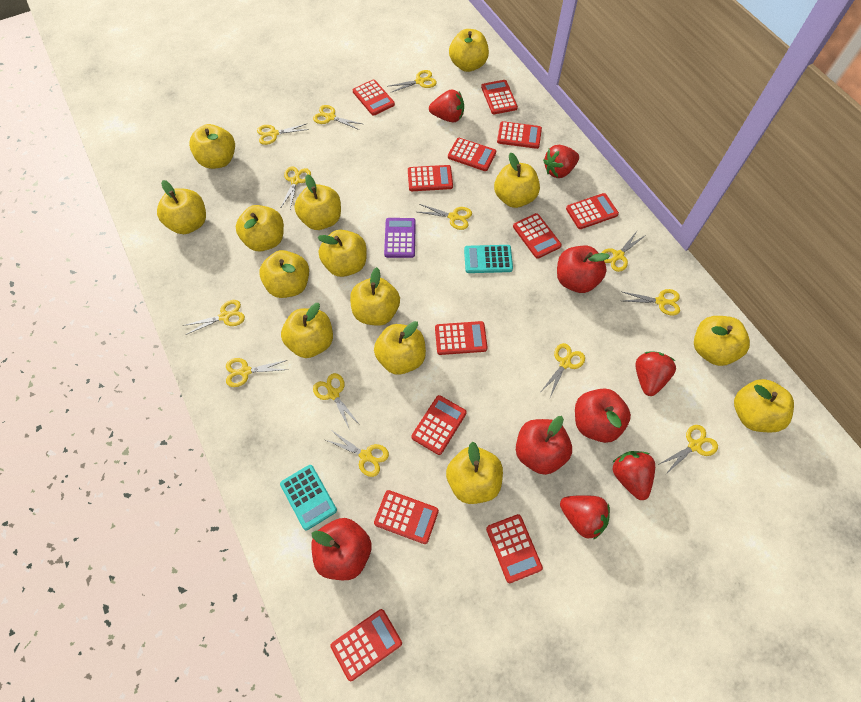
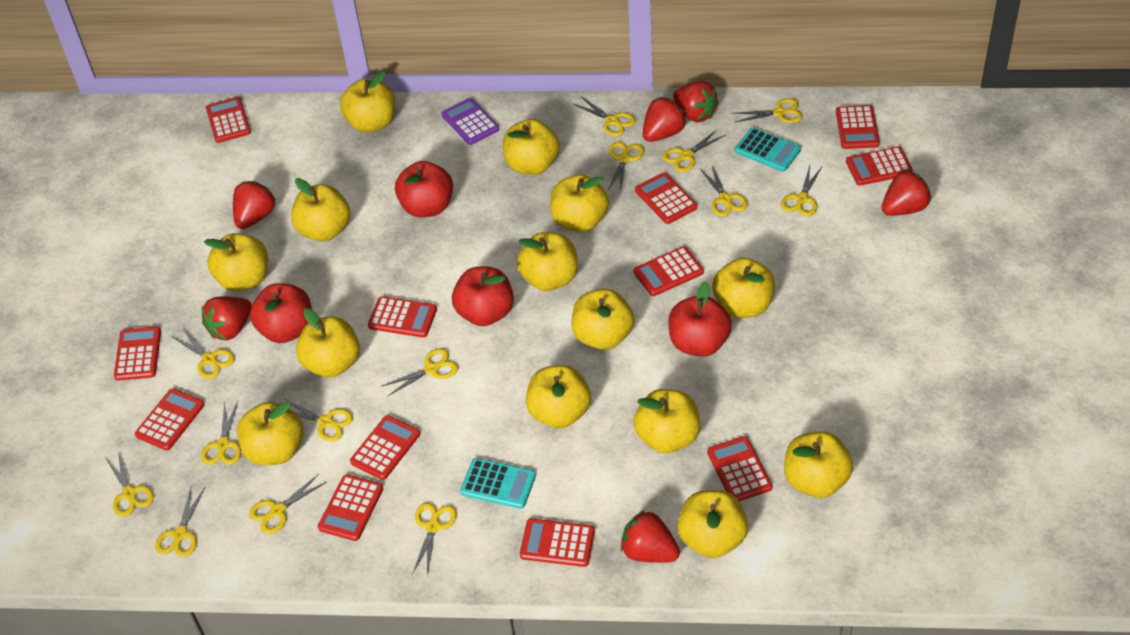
red strawberry: 5 -> 6
yellow scissors: 13 -> 14

